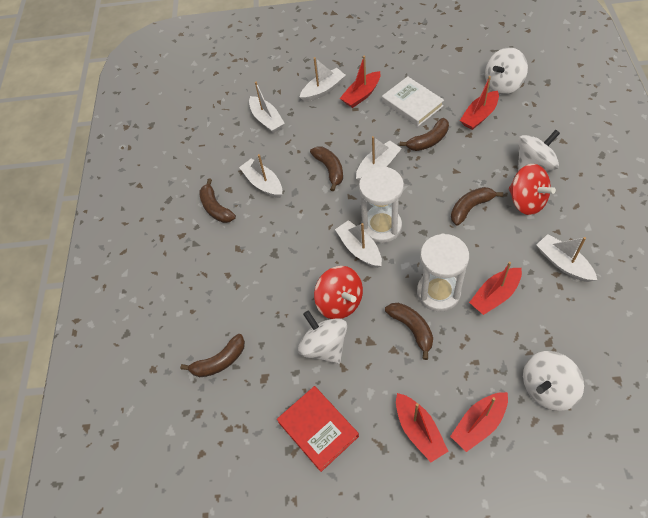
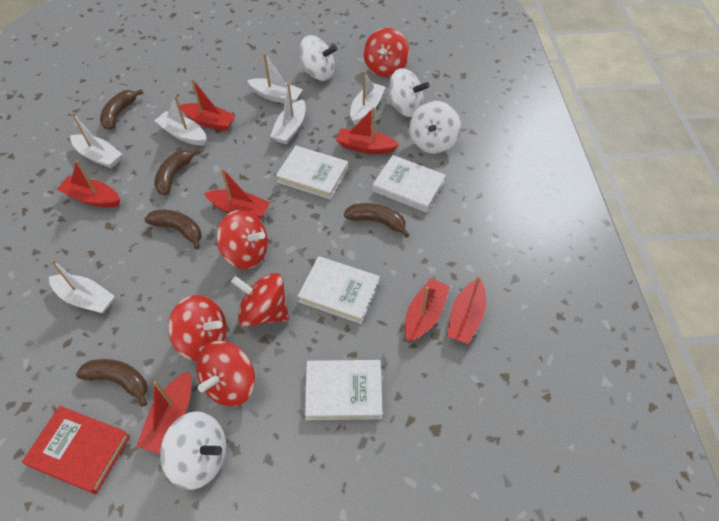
brown banana: 6 -> 5
red boat: 5 -> 7
red spinning top: 2 -> 5
white book: 1 -> 4
white hourglass: 2 -> 0

